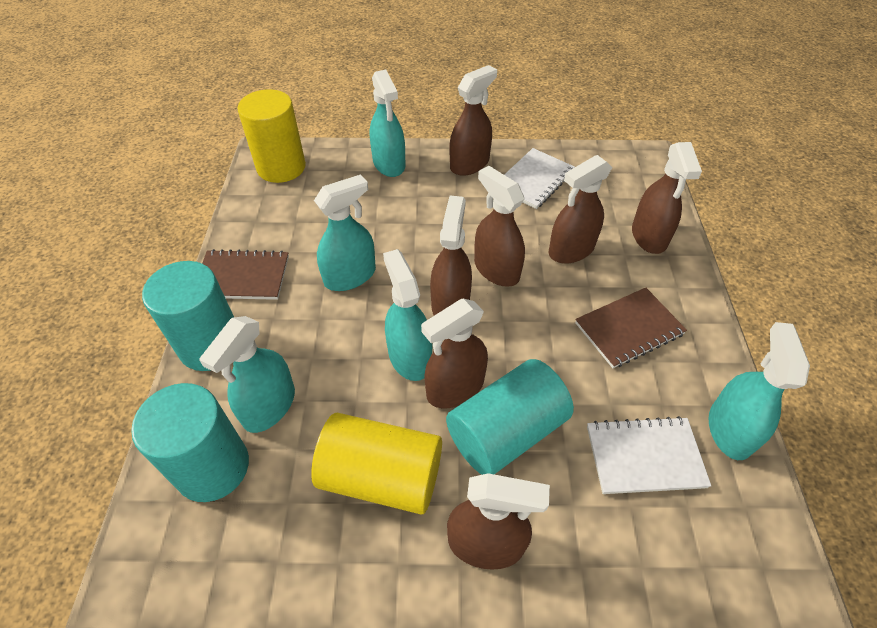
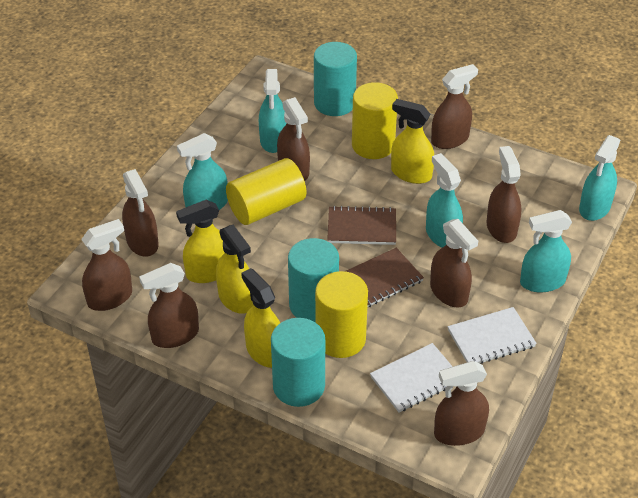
brown spray bottle: 7 -> 8
yellow cylinder: 2 -> 3
yellow spray bottle: 0 -> 4

